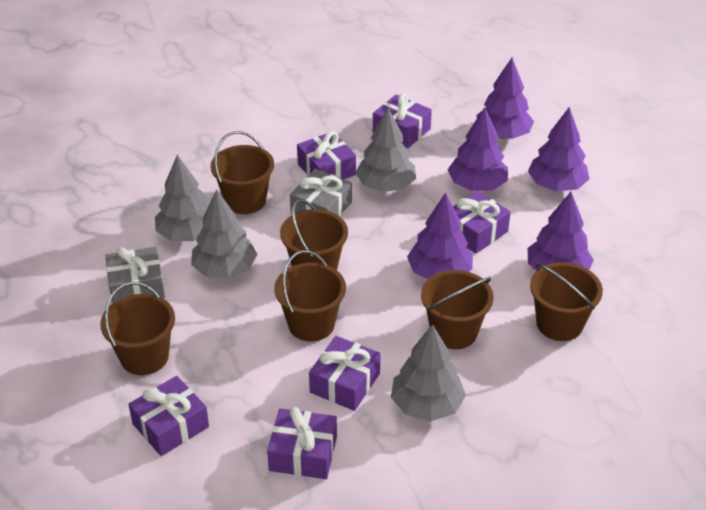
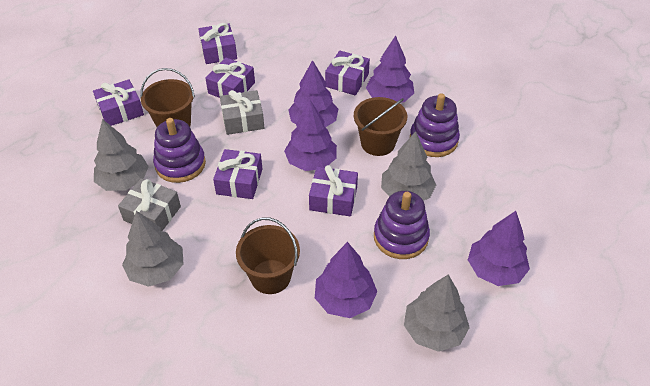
brown bucket: 6 -> 3
purple stacking toy: 0 -> 3

